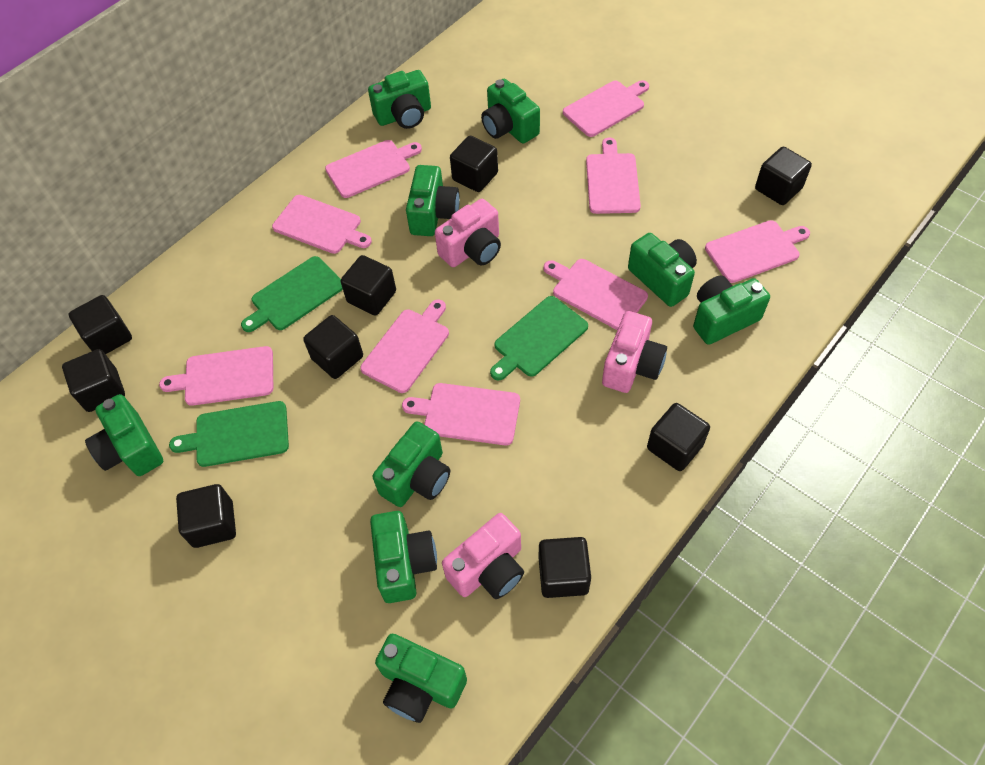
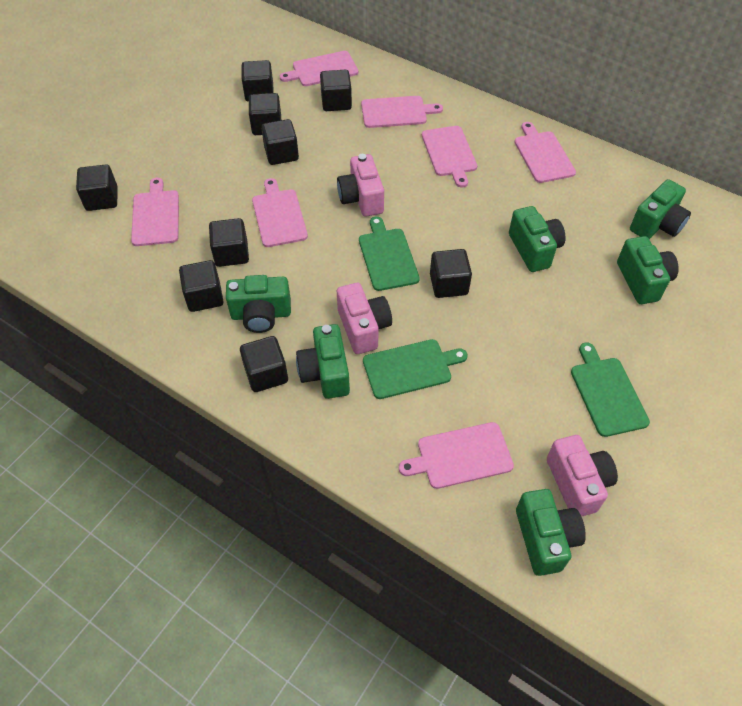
green camera: 9 -> 6
pink cutting board: 9 -> 7

